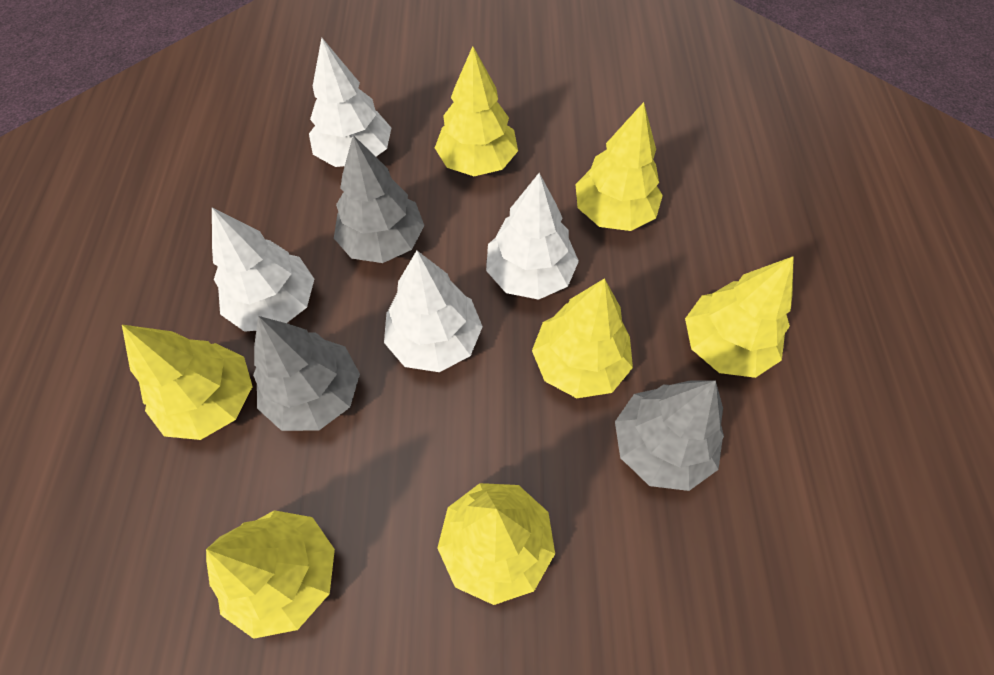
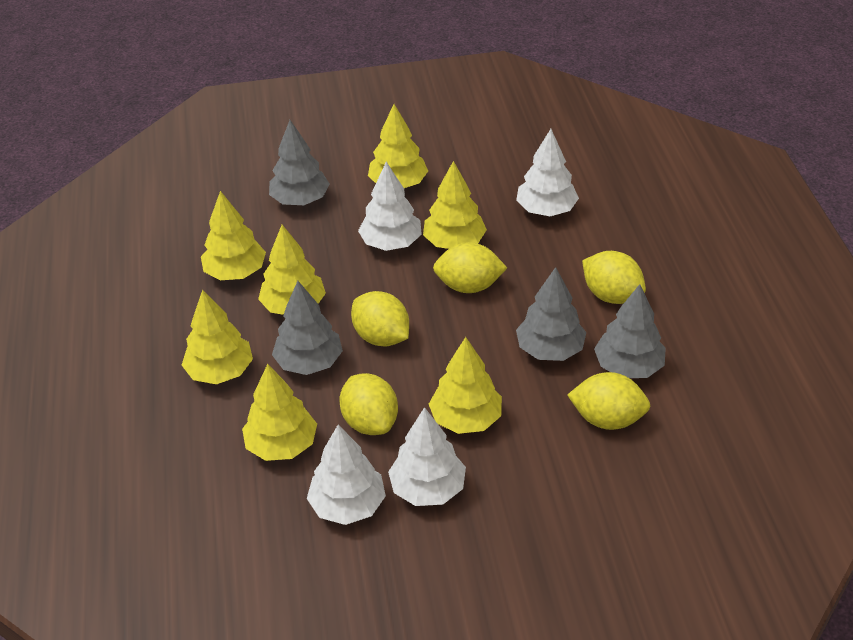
grey tree: 3 -> 4
yellow lemon: 0 -> 5

